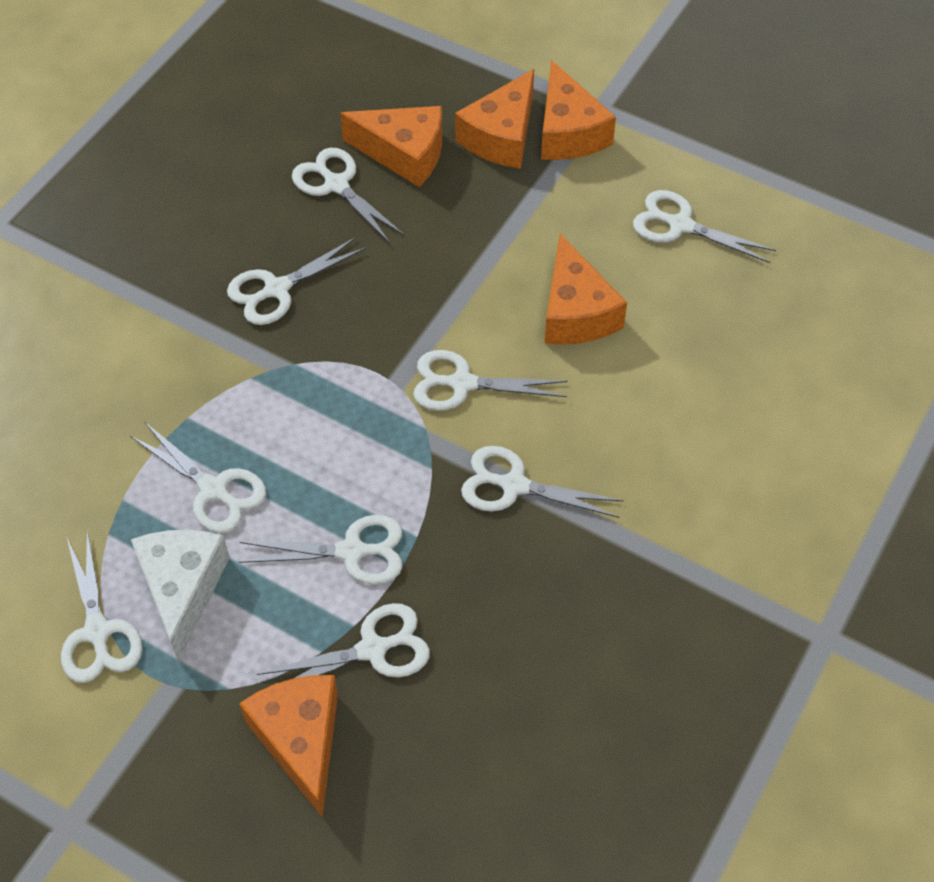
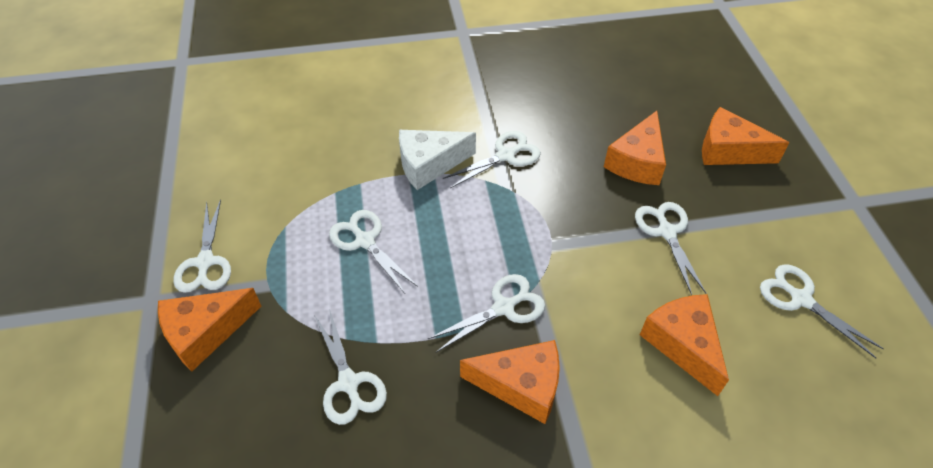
white scissors: 9 -> 7

